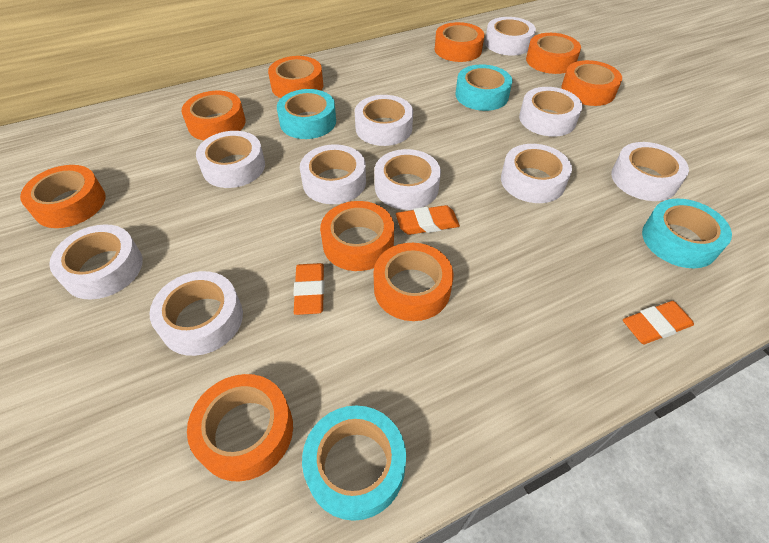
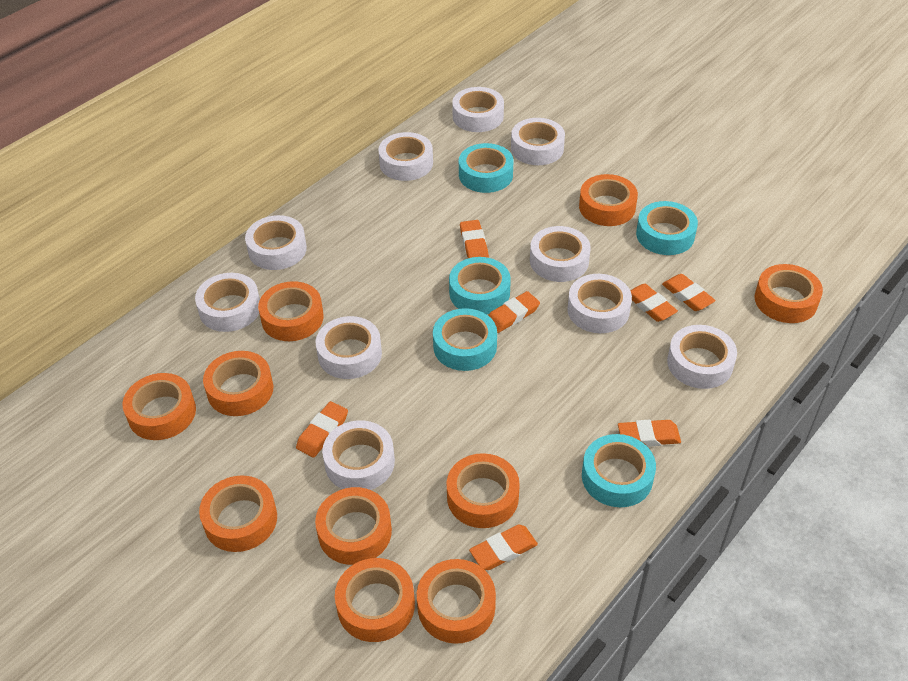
orange eraser: 3 -> 7
orange tape: 9 -> 10
turquoise tape: 4 -> 5

